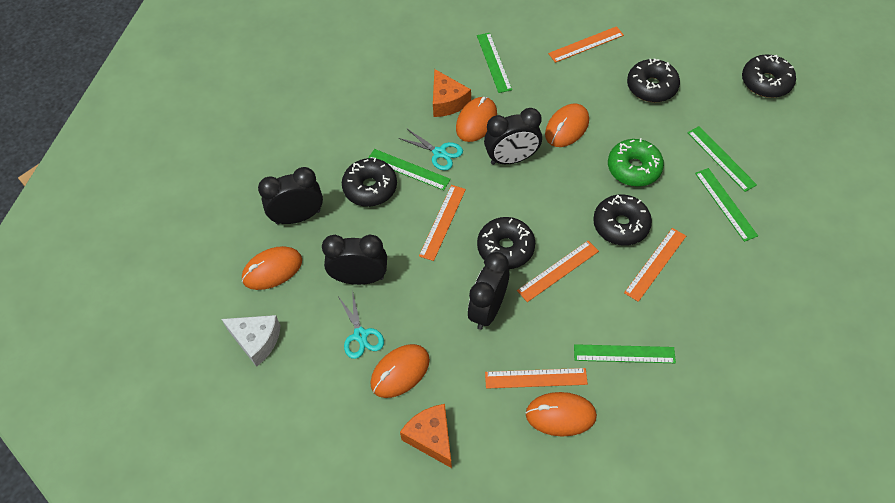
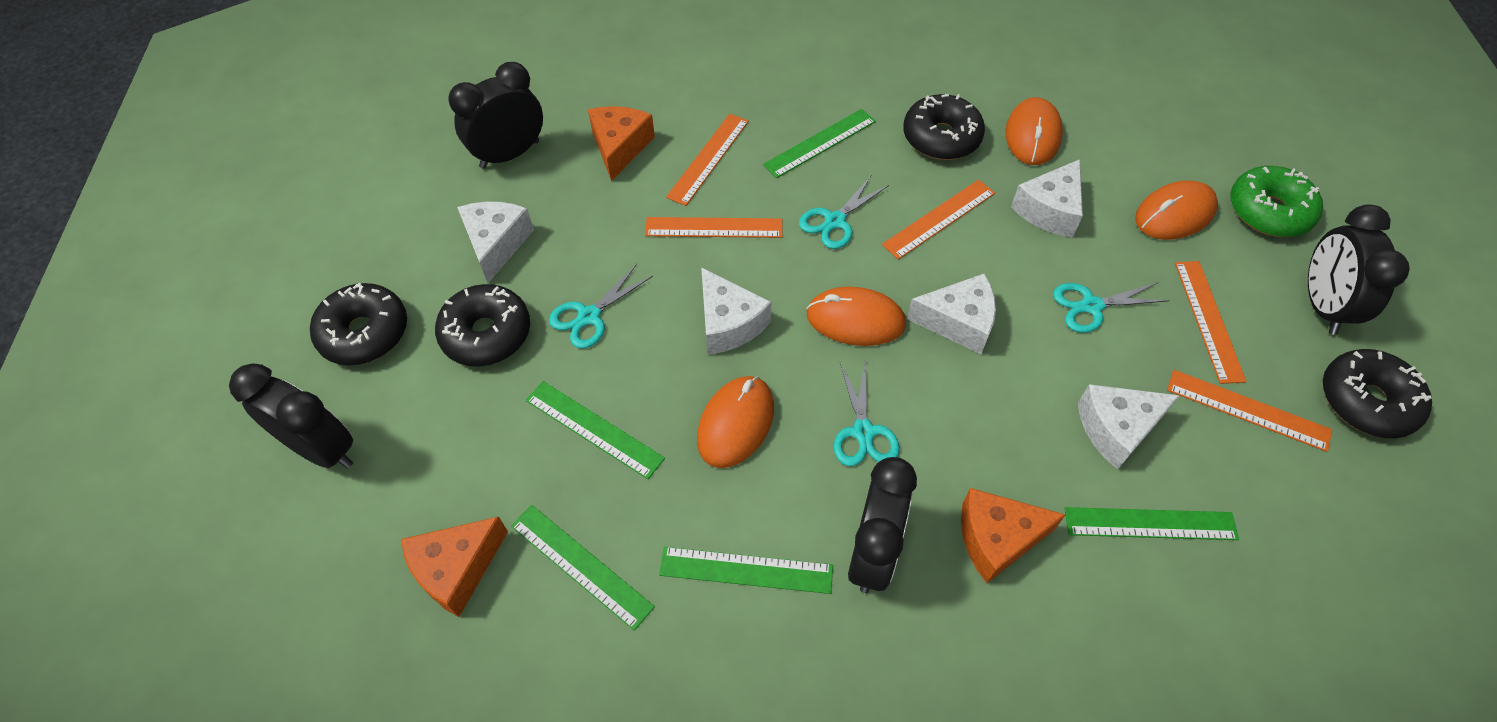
black donut: 5 -> 4
orange cheese: 2 -> 3
orange mouse: 5 -> 4
turquoise scissors: 2 -> 4
white cheese: 1 -> 5

